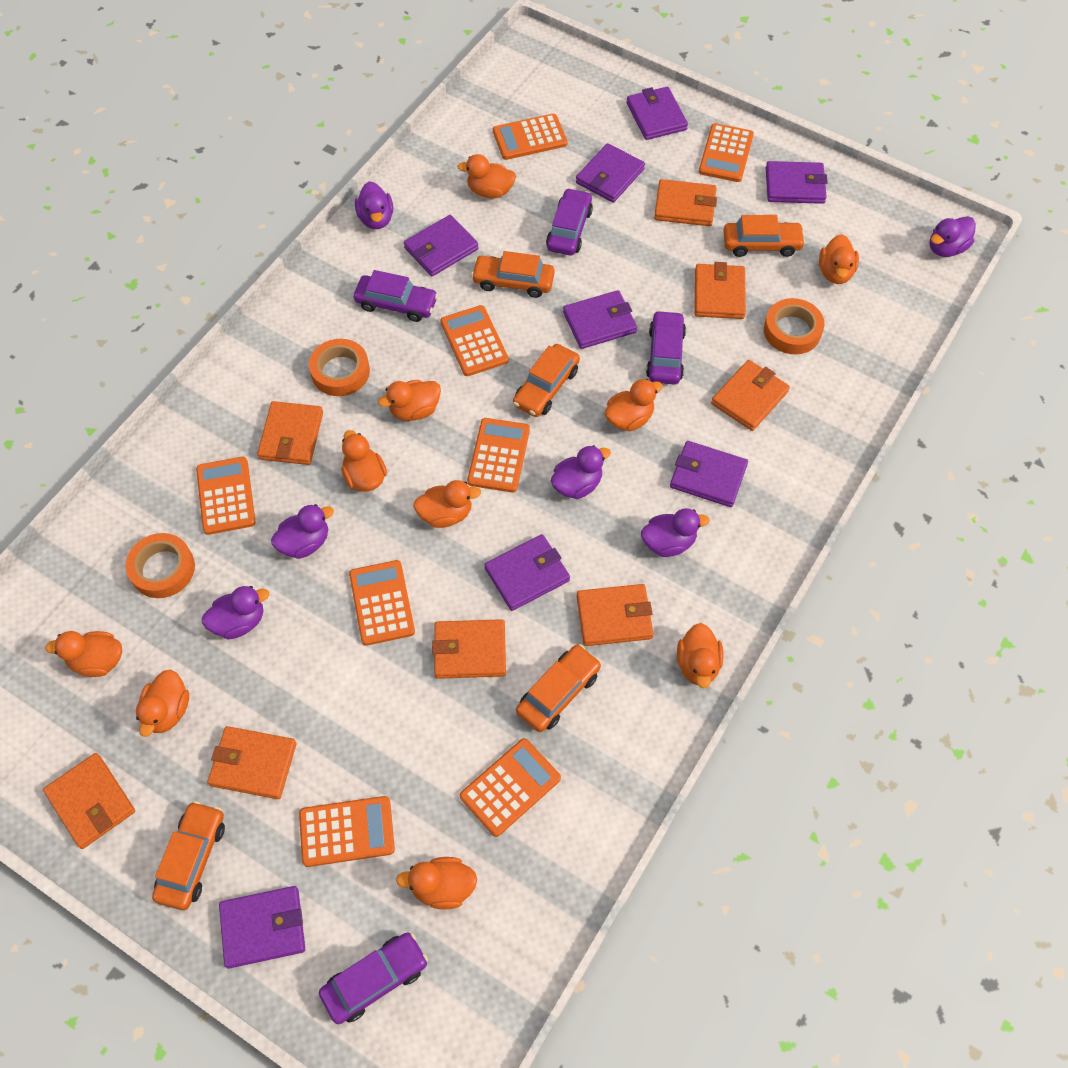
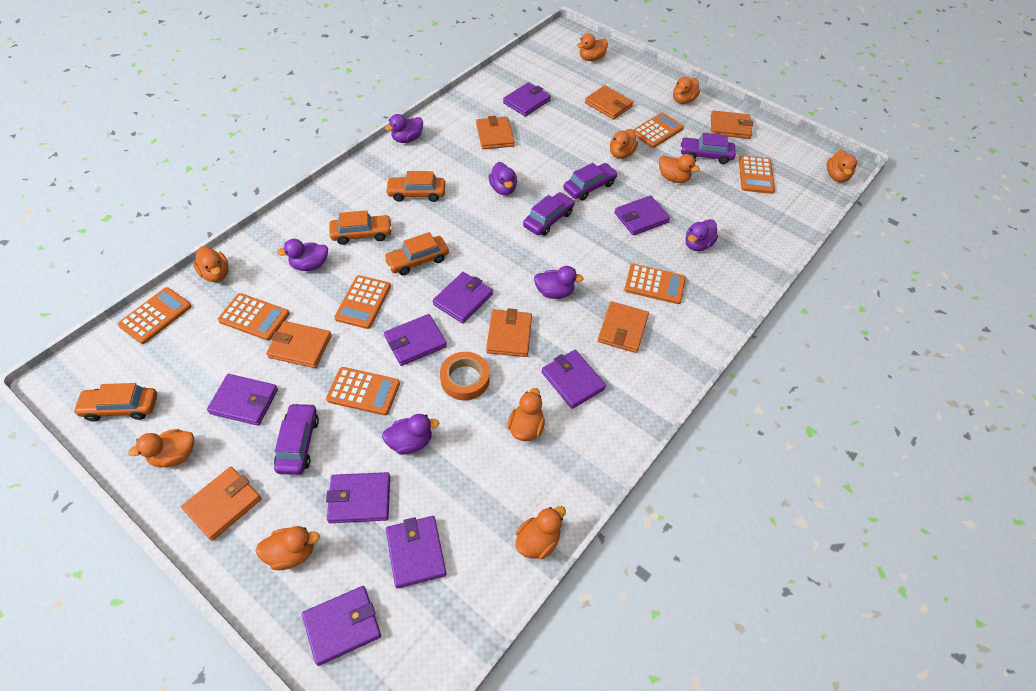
orange calculator: 8 -> 7
orange car: 5 -> 4
orange tape: 3 -> 1
orange wallet: 8 -> 7
purple wallet: 8 -> 9

